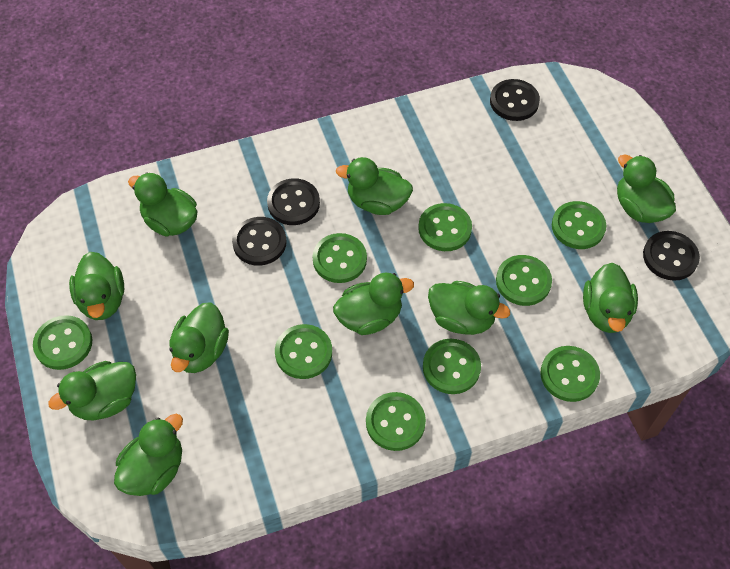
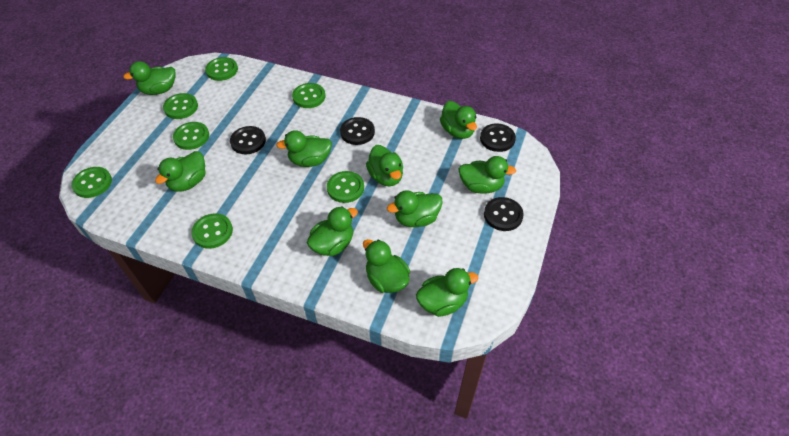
green button: 9 -> 7

